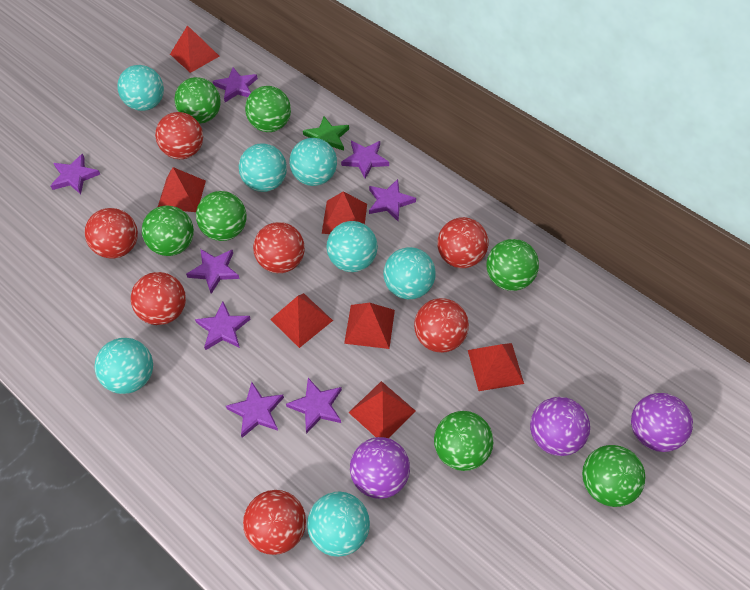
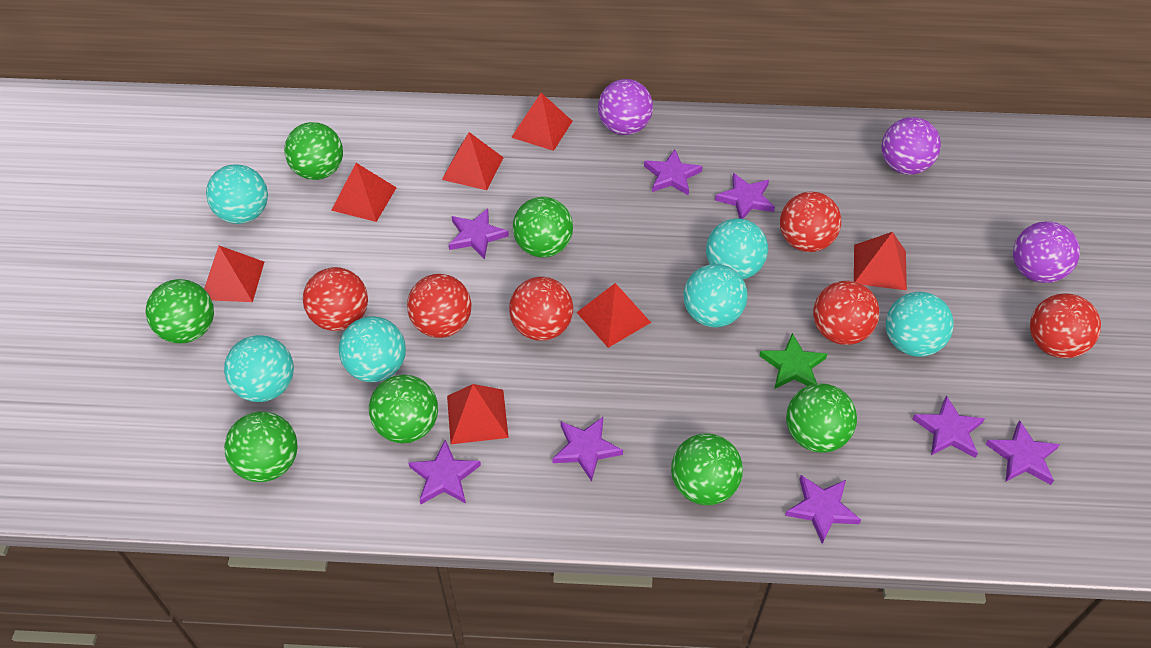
red ball: 7 -> 6
turquoise ball: 7 -> 6

